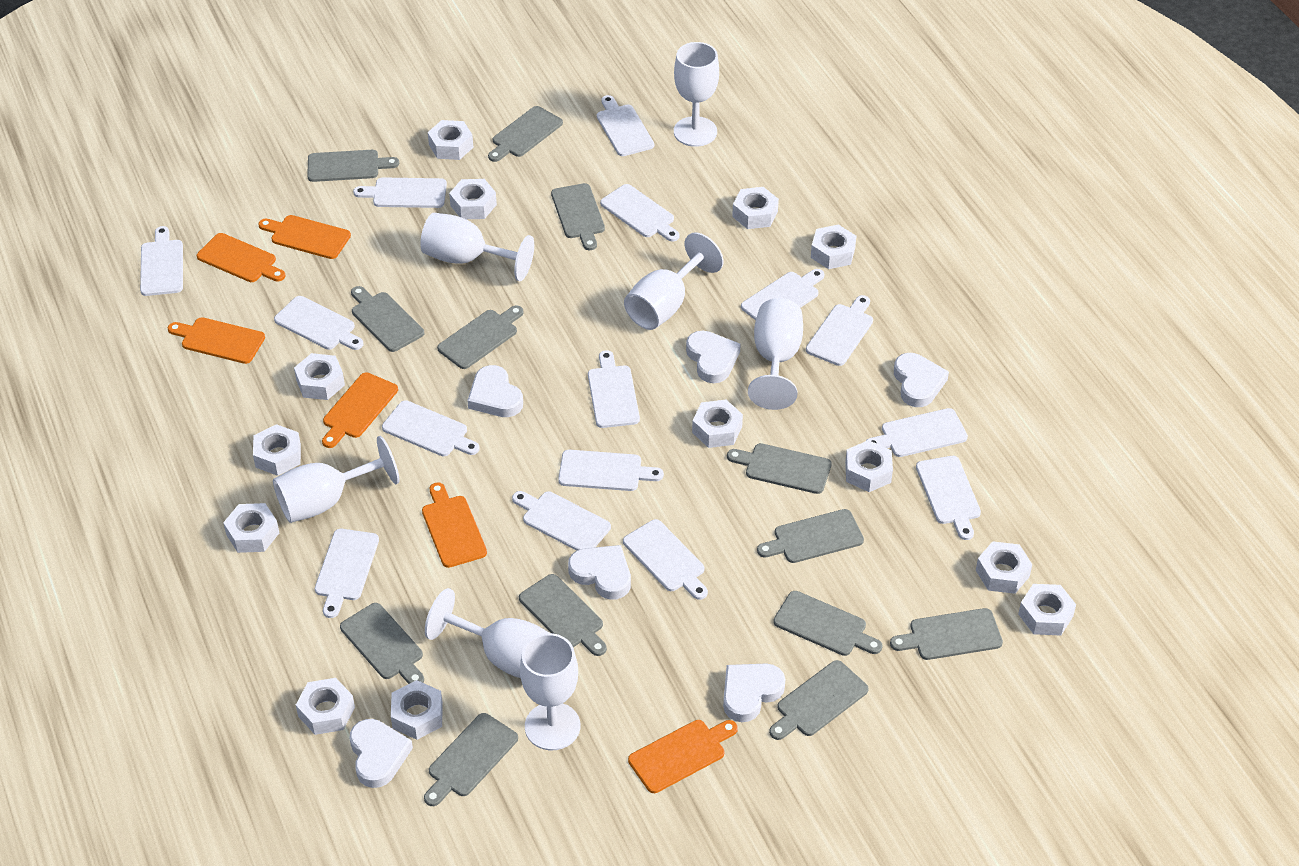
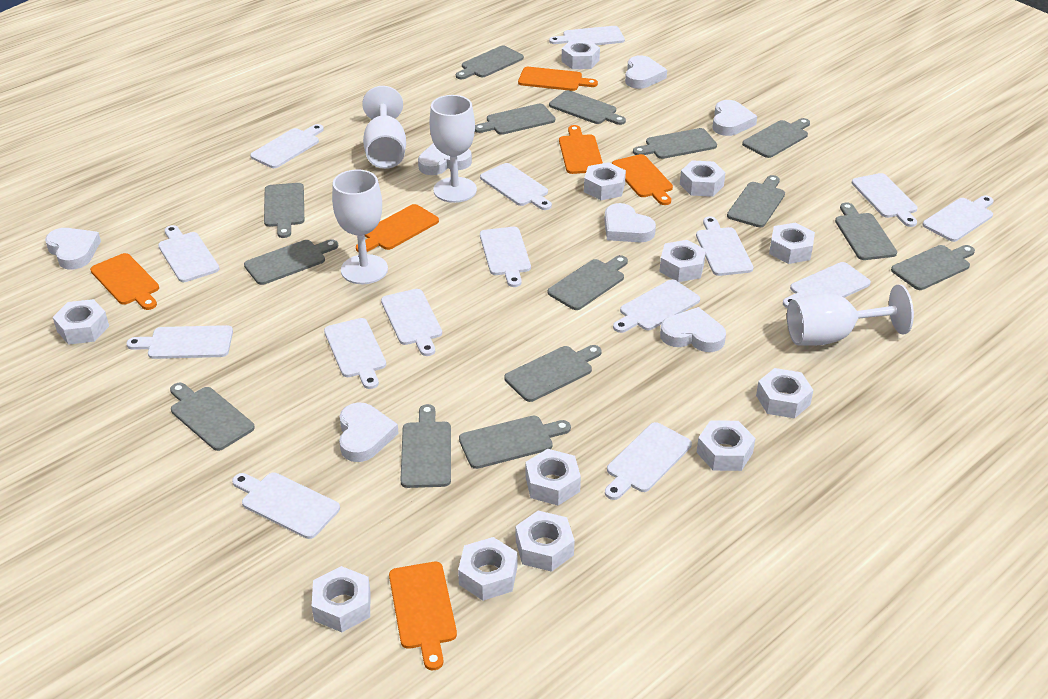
grey cutting board: 13 -> 15
white goblet: 7 -> 4
white heart: 6 -> 7
white nut: 13 -> 12

